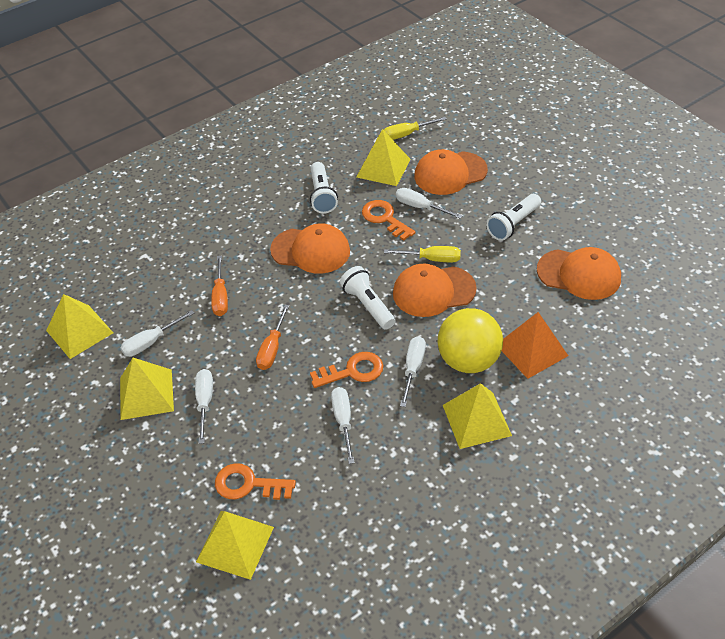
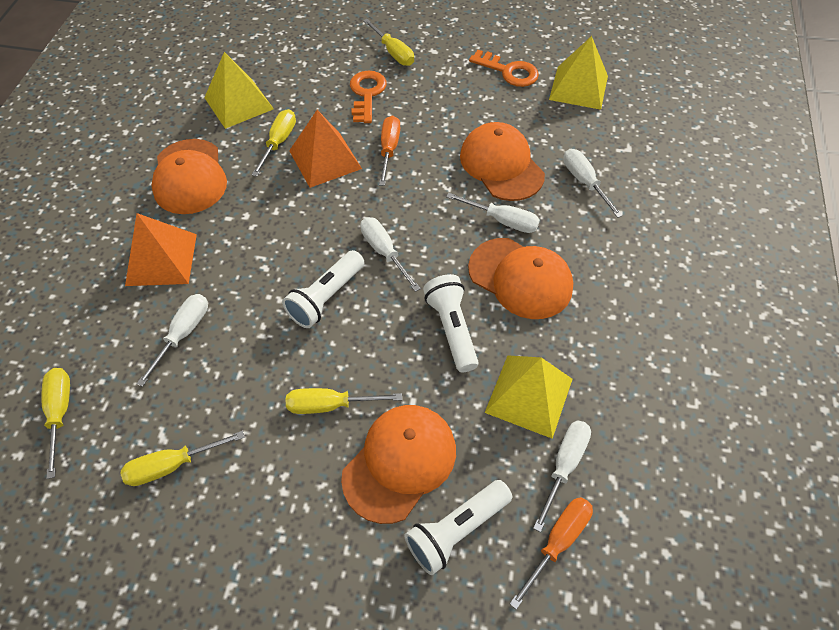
orange key: 3 -> 2
orange pyramid: 1 -> 2
yellow ball: 1 -> 0
yellow pyramid: 5 -> 3
yellow screwdriver: 2 -> 5

